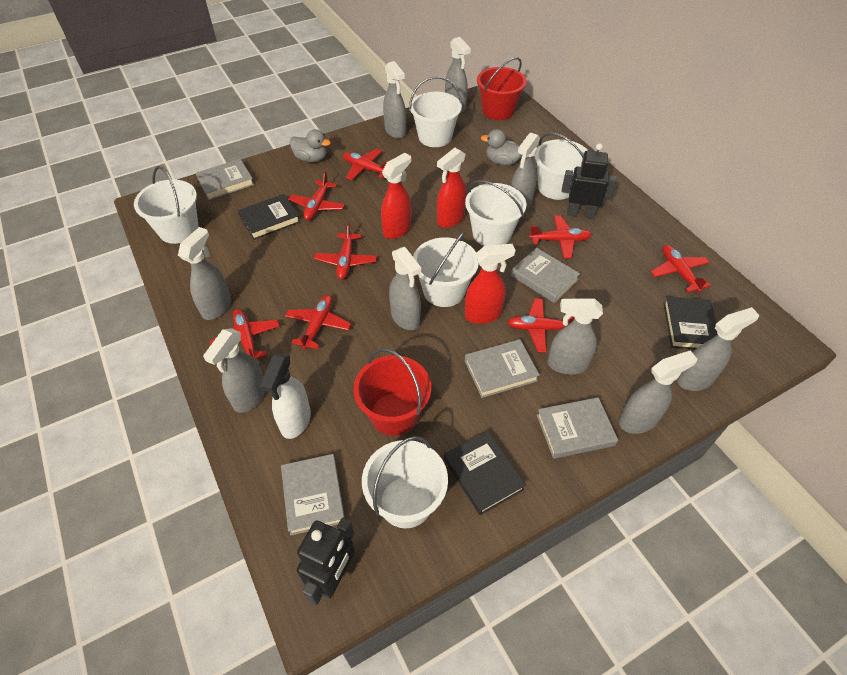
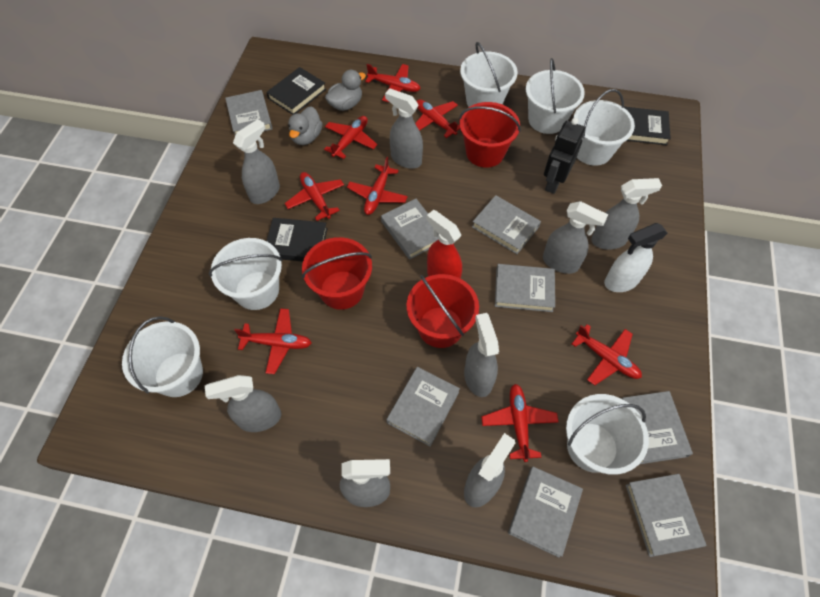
black robot: 2 -> 1
grey book: 5 -> 8
grey spray bottle: 9 -> 8
red bucket: 2 -> 3
red spray bottle: 3 -> 1

